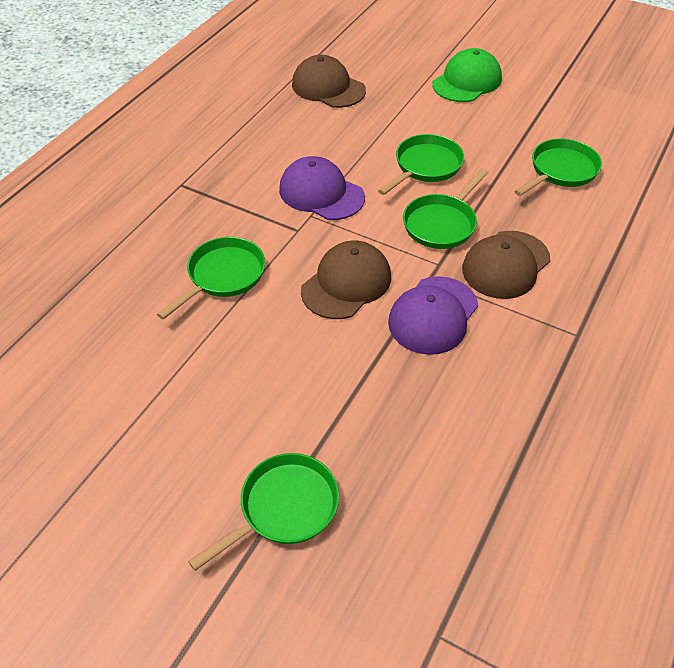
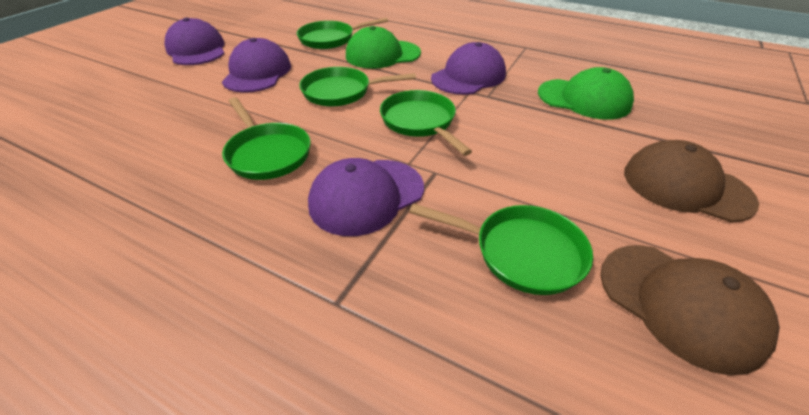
brown cap: 3 -> 2
green cap: 1 -> 2
purple cap: 2 -> 4

